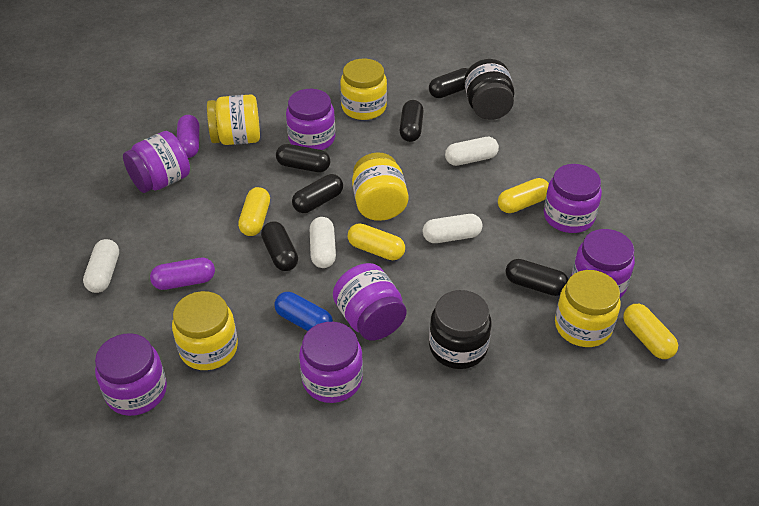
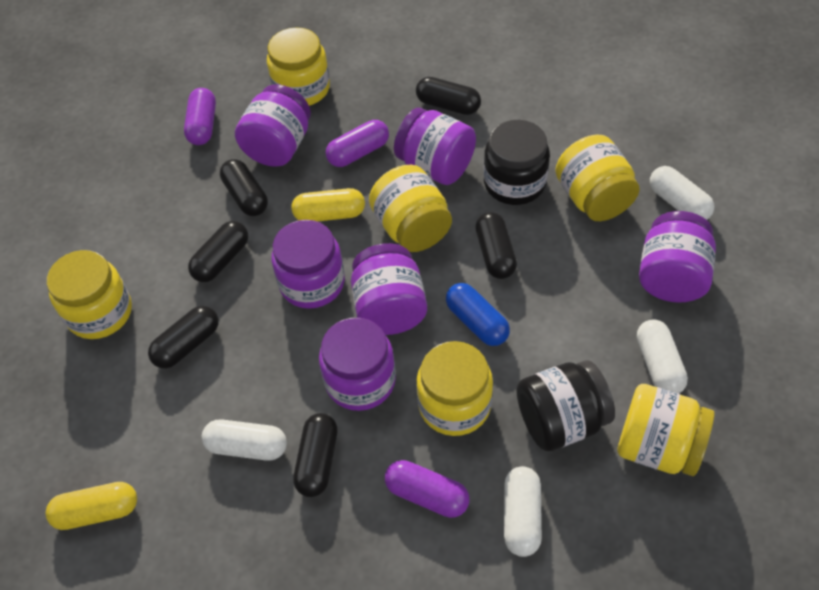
purple capsule: 2 -> 3
purple jar: 7 -> 6
yellow capsule: 4 -> 2
yellow jar: 5 -> 6

